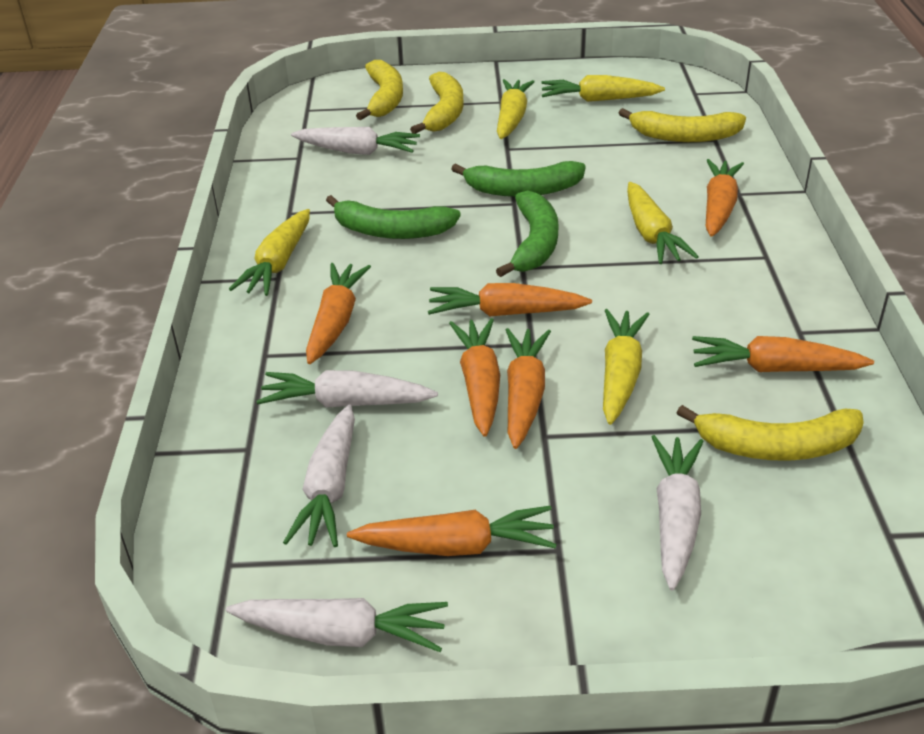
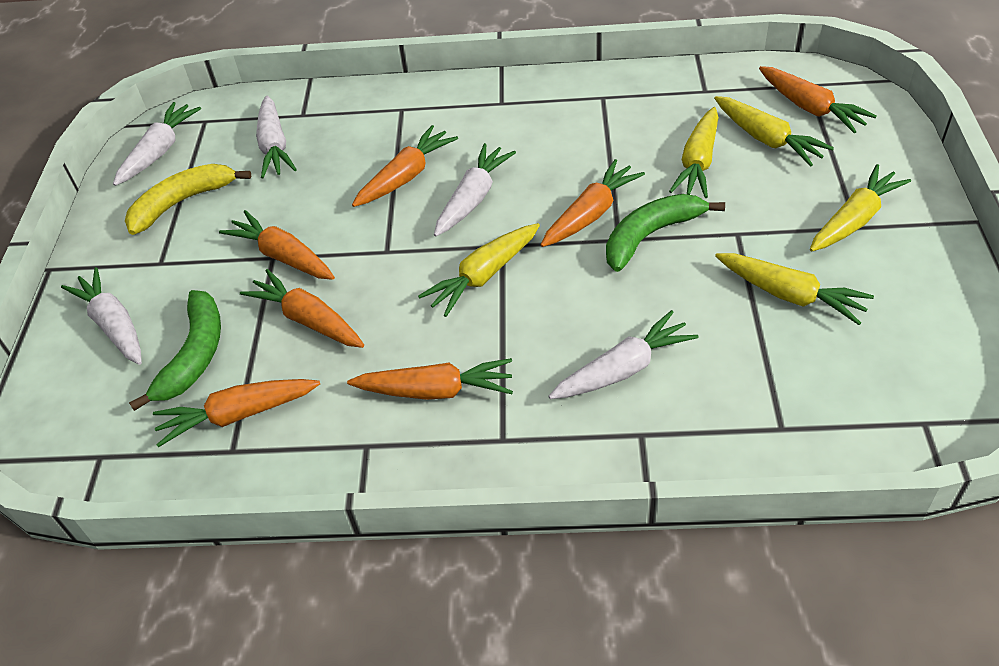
green banana: 3 -> 2
yellow banana: 4 -> 1

